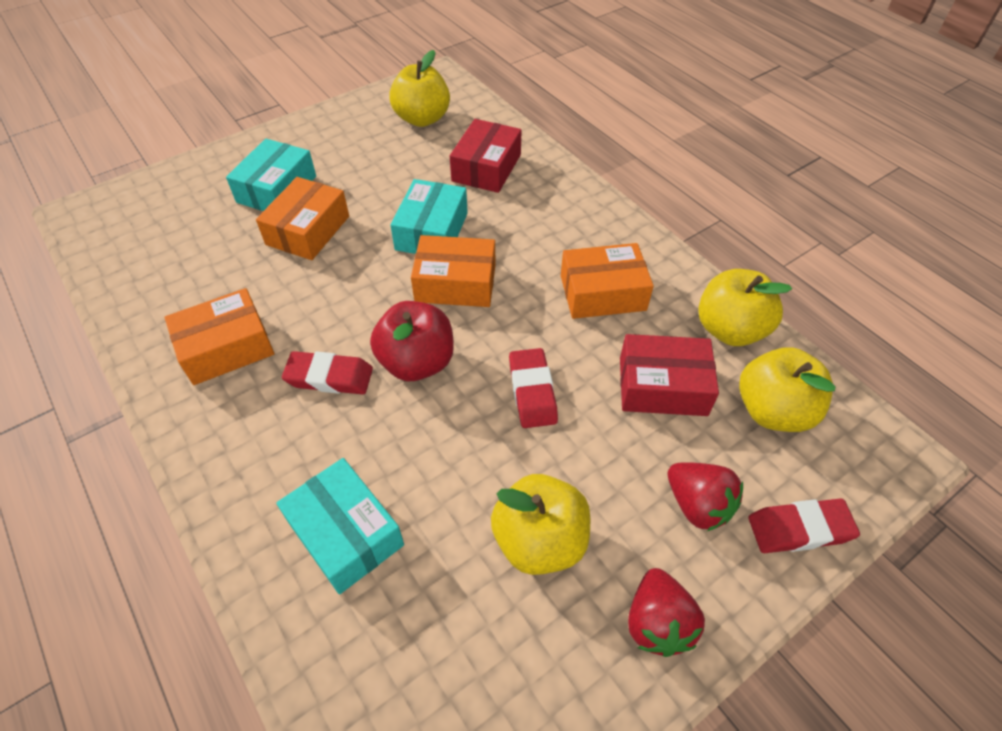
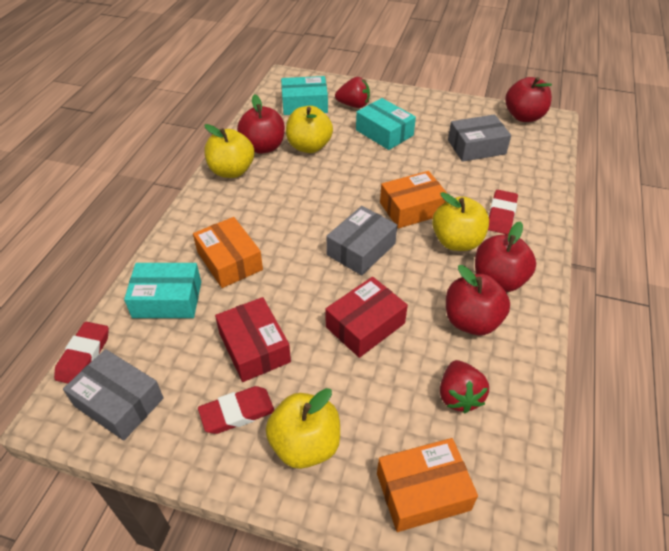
grey box: 0 -> 3
orange box: 4 -> 3
red apple: 1 -> 4

